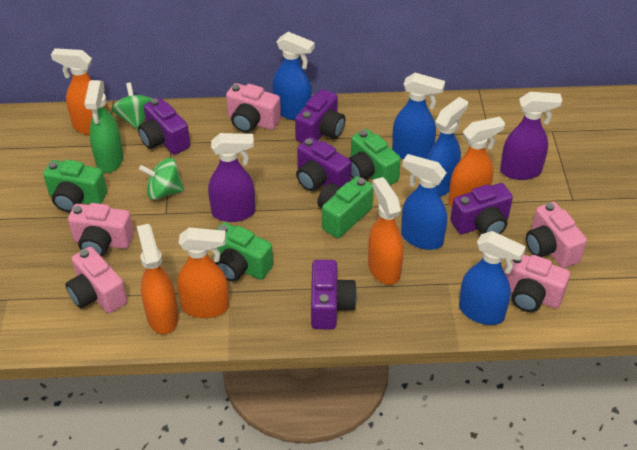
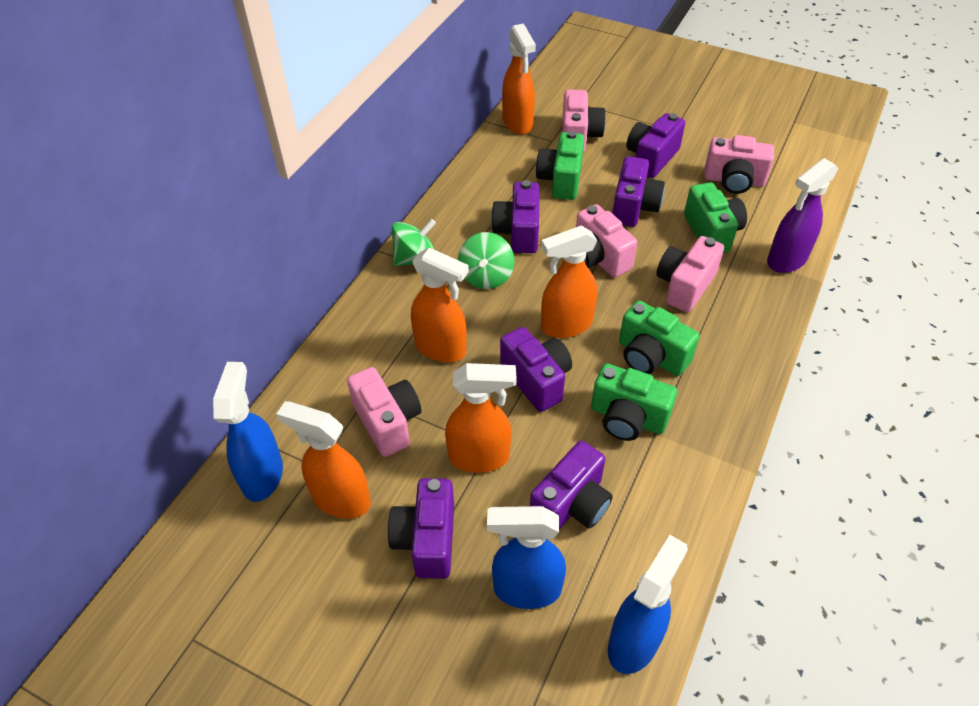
blue spray bottle: 5 -> 3
green spray bottle: 1 -> 0
purple camera: 5 -> 6
purple spray bottle: 2 -> 1

